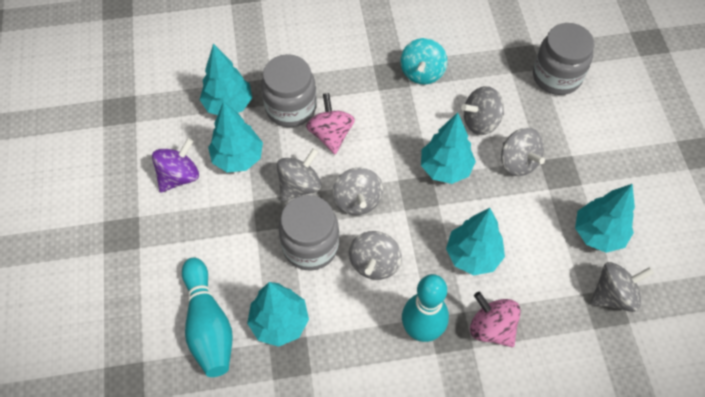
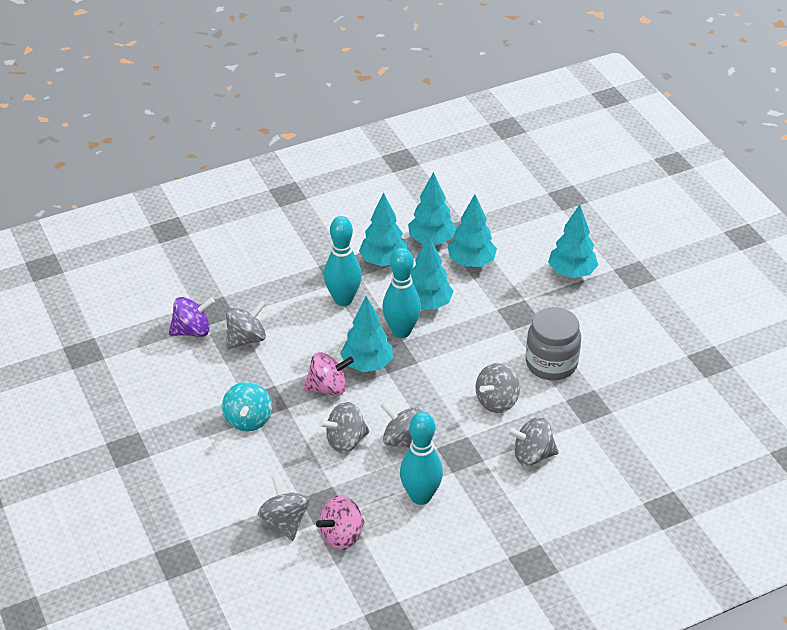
grey jar: 3 -> 1
turquoise bowling pin: 2 -> 3

